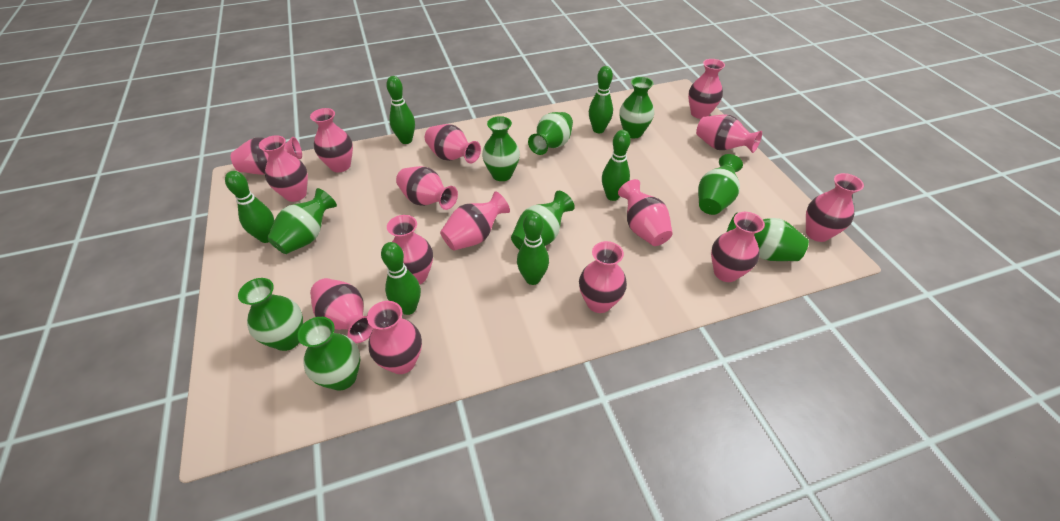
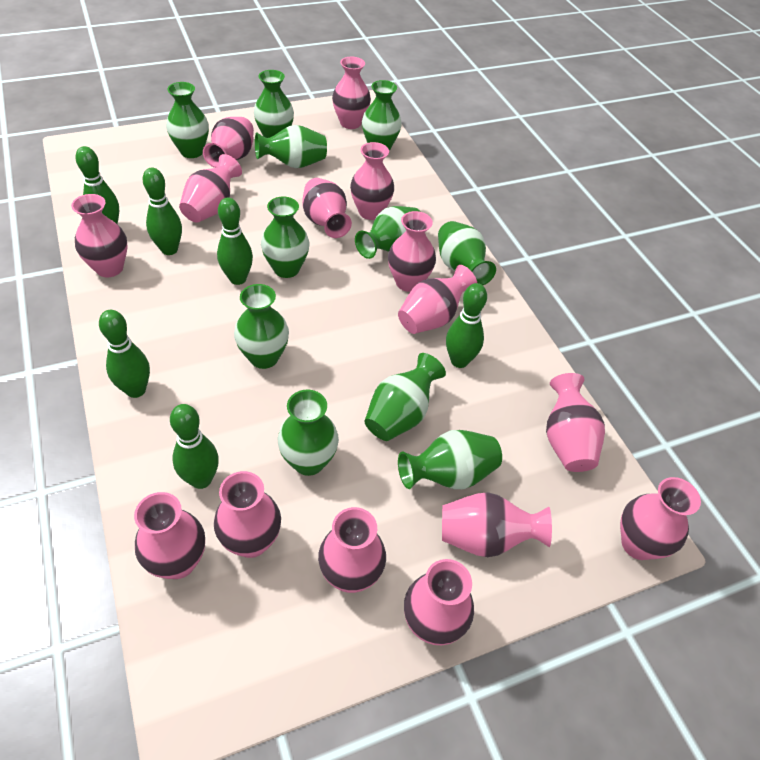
green vase: 9 -> 11

